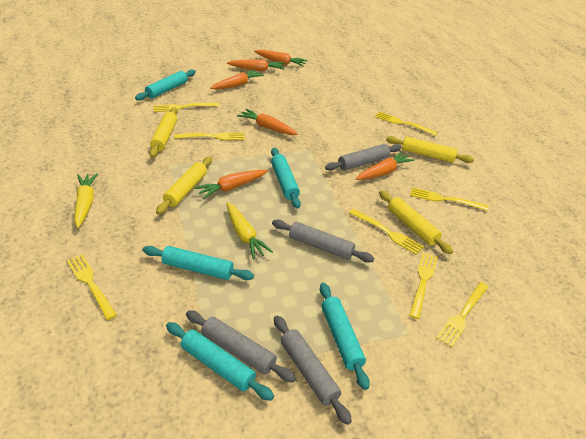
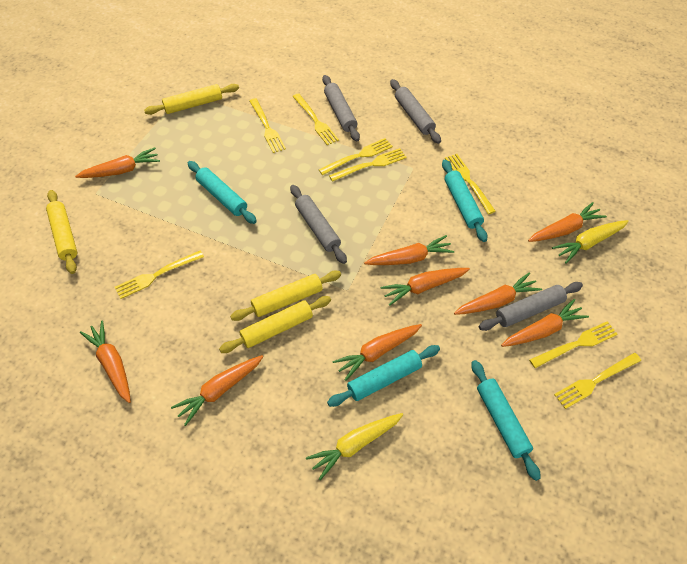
orange carrot: 6 -> 9
turquoise rolling pin: 5 -> 4

